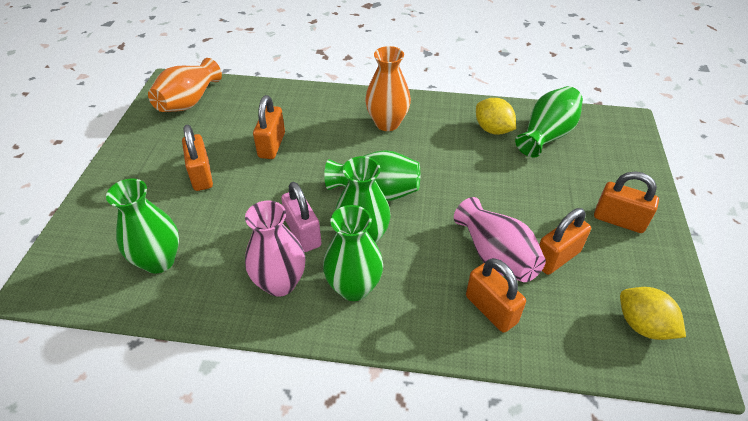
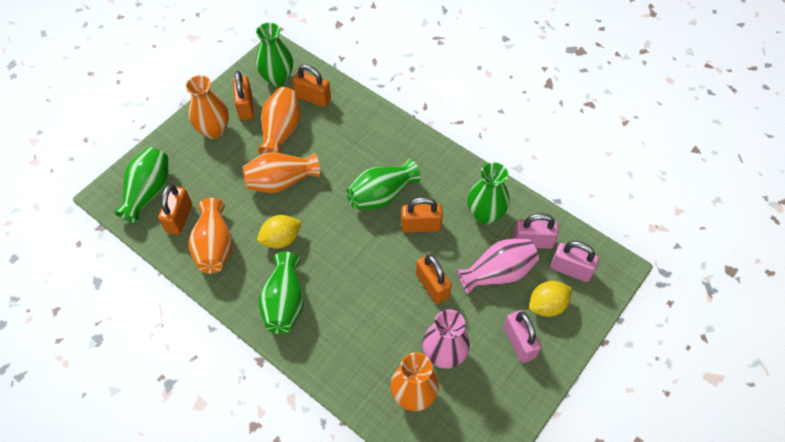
orange vase: 2 -> 5
pink padlock: 1 -> 3

